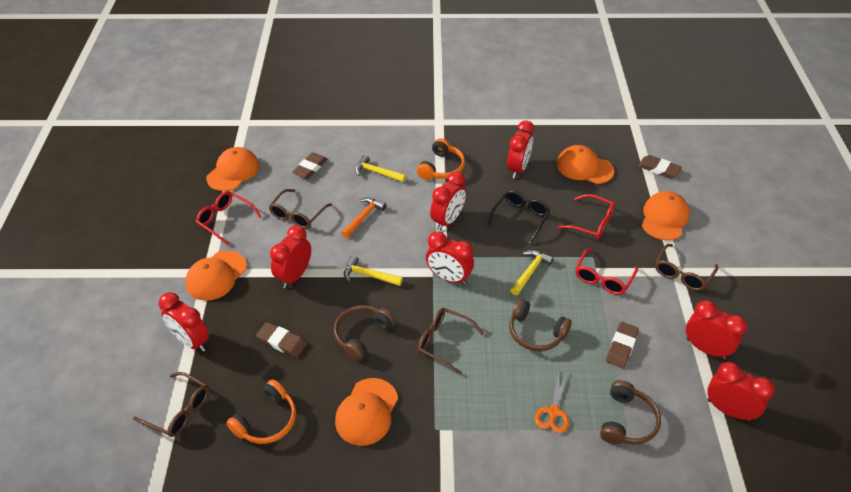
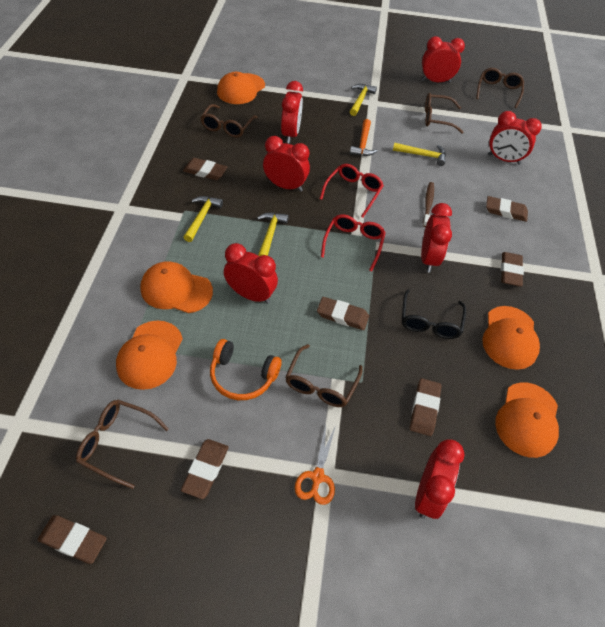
brown eraser: 4 -> 7
brown glasses: 4 -> 5
brown headphones: 3 -> 0
brown toothbrush: 0 -> 1
orange headphones: 2 -> 1
red glasses: 3 -> 2
yellow hammer: 3 -> 4

